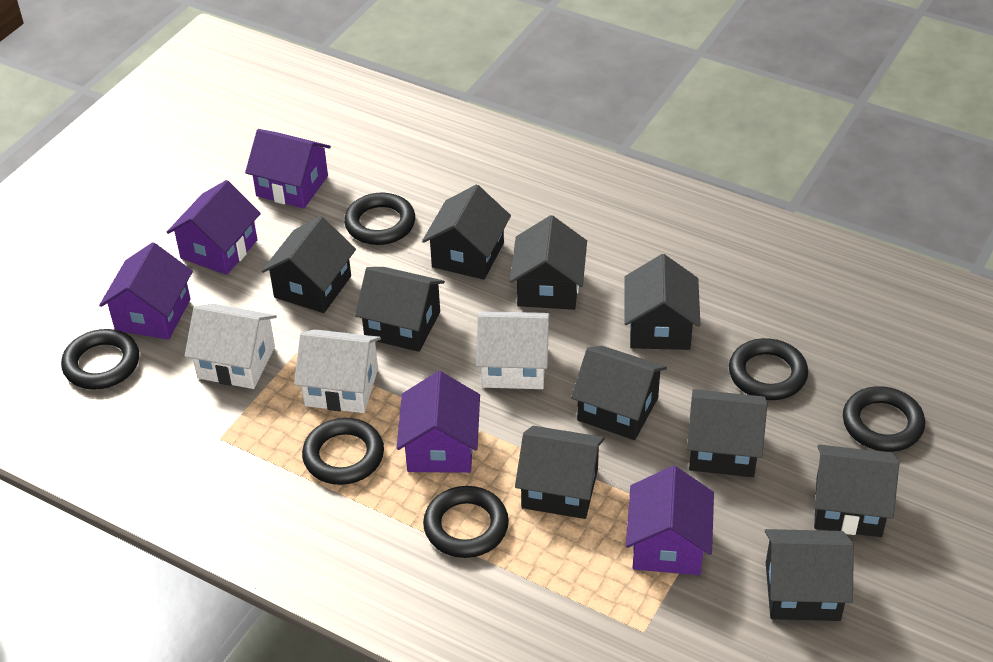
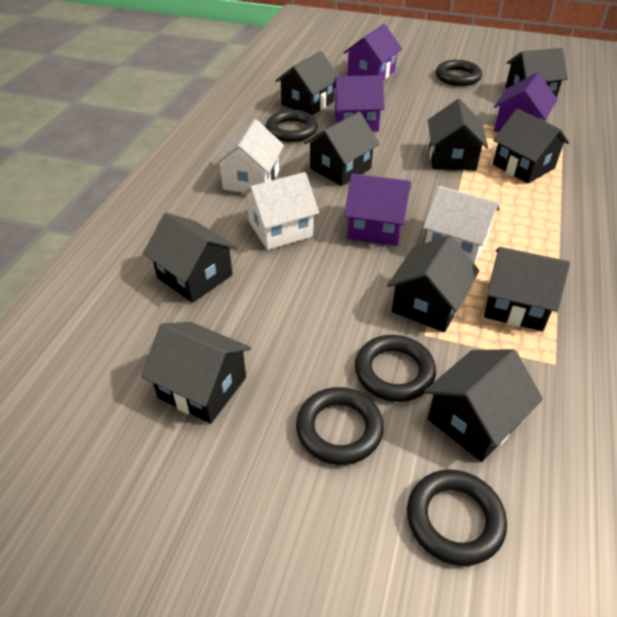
black ring: 6 -> 5
purple house: 5 -> 4

